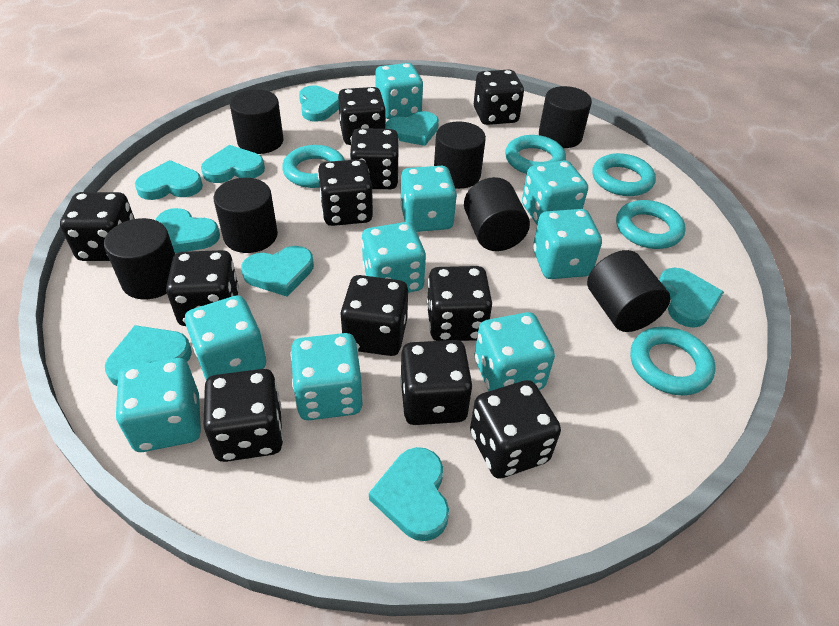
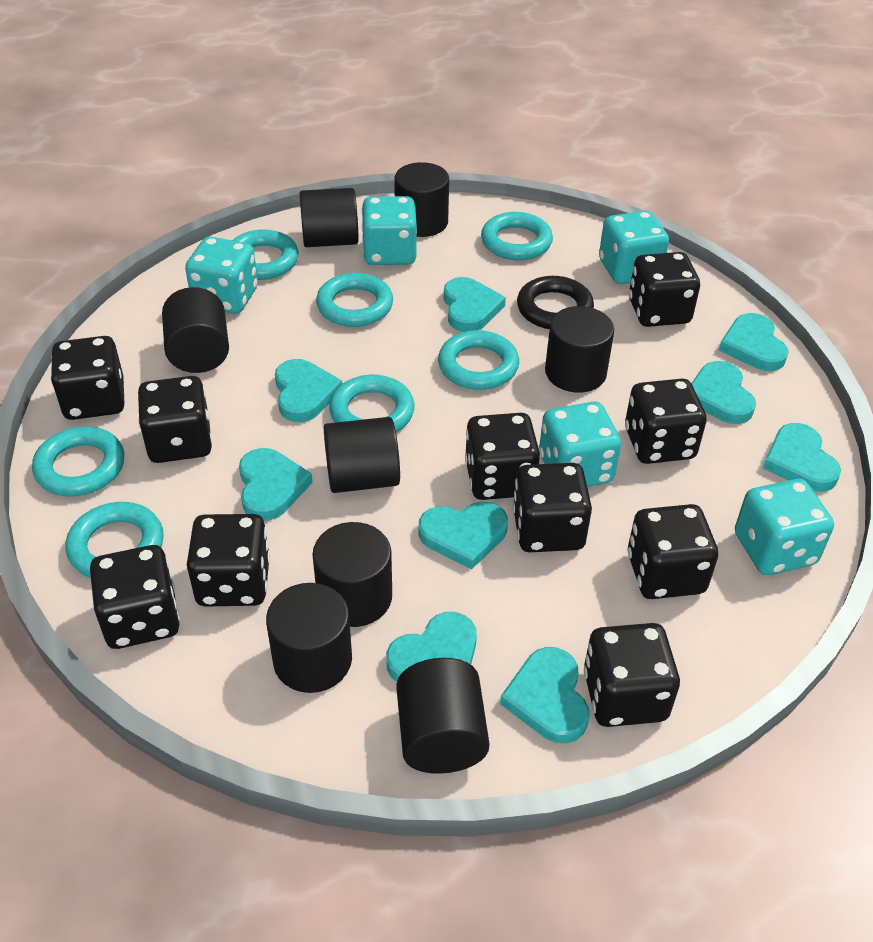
black cylinder: 7 -> 8
black dice: 11 -> 10
black ring: 0 -> 1
turquoise dice: 9 -> 5
turquoise ring: 5 -> 7

